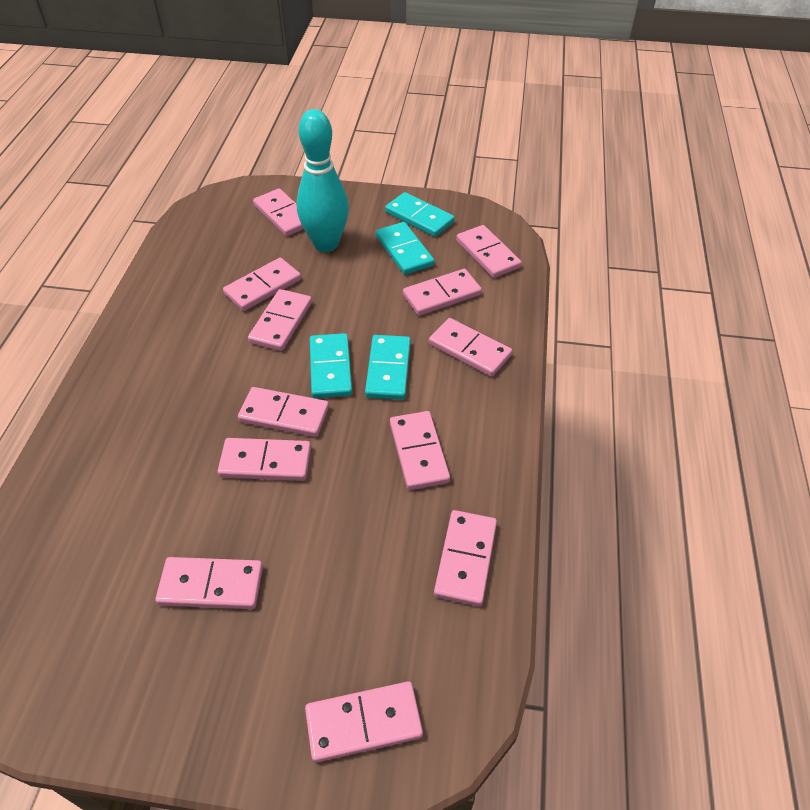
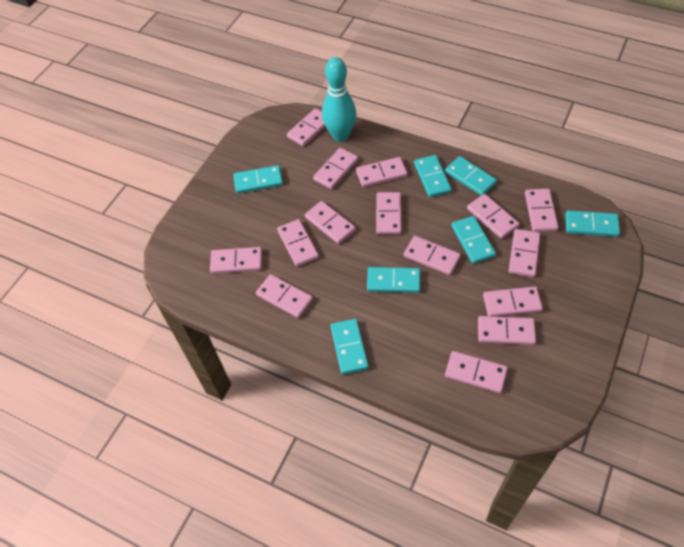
pink domino: 12 -> 15
turquoise domino: 4 -> 7

